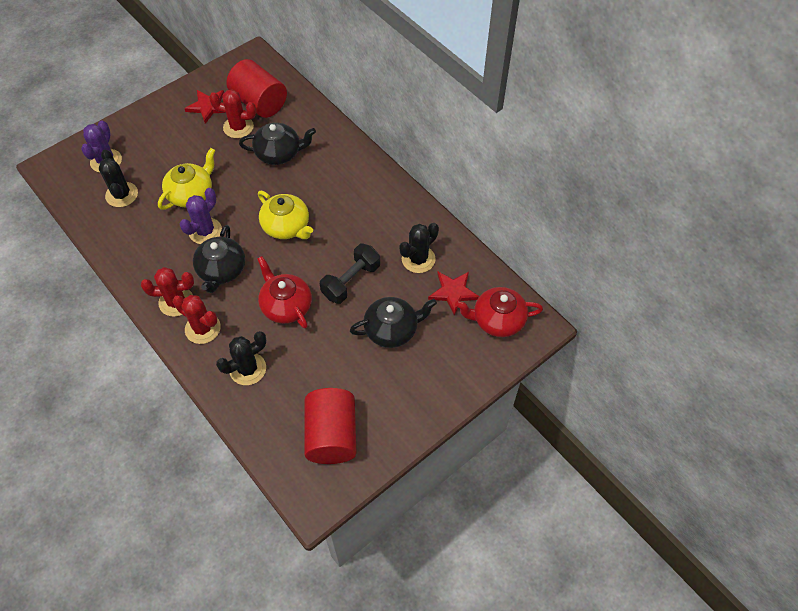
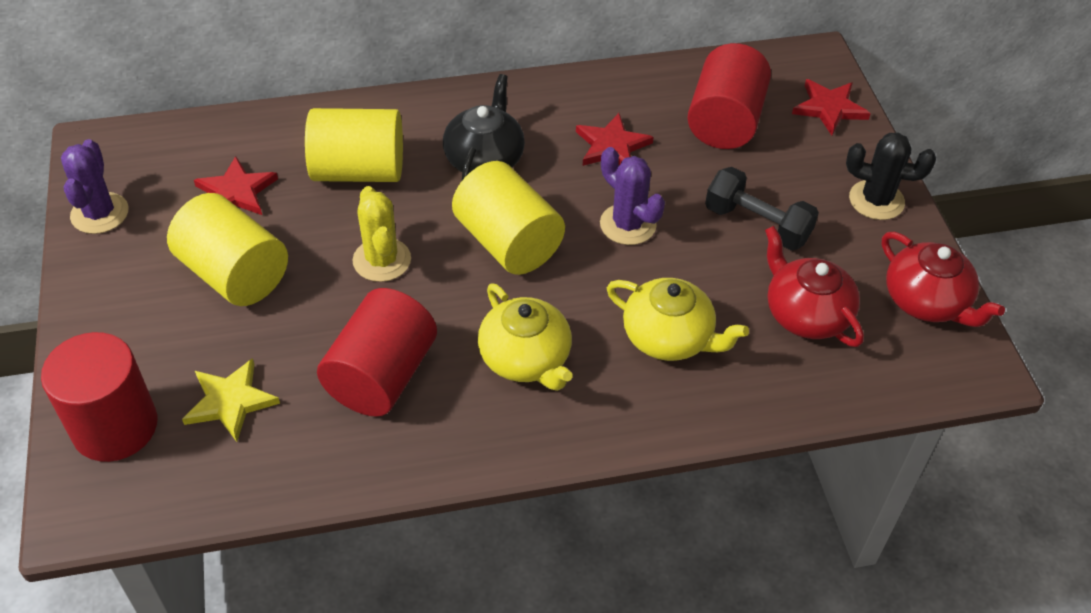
black cactus: 3 -> 1
black teapot: 3 -> 1
red cactus: 3 -> 0
red cylinder: 2 -> 3
red star: 2 -> 3
yellow cactus: 0 -> 1
yellow cylinder: 0 -> 3
yellow star: 0 -> 1

